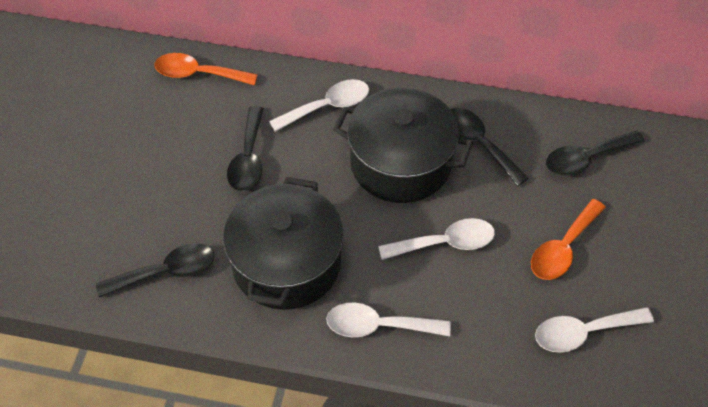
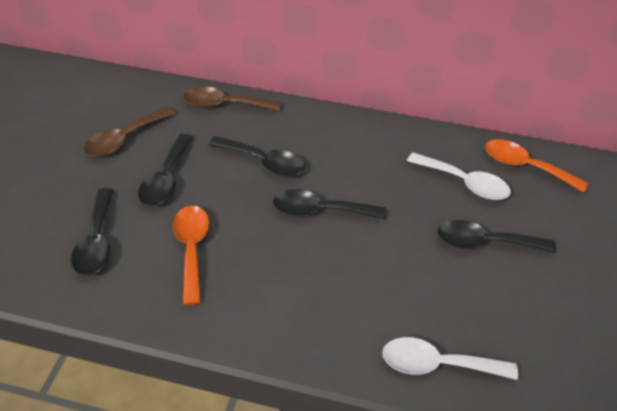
black pot: 2 -> 0
black spoon: 4 -> 5
brown spoon: 0 -> 2
white spoon: 4 -> 2

